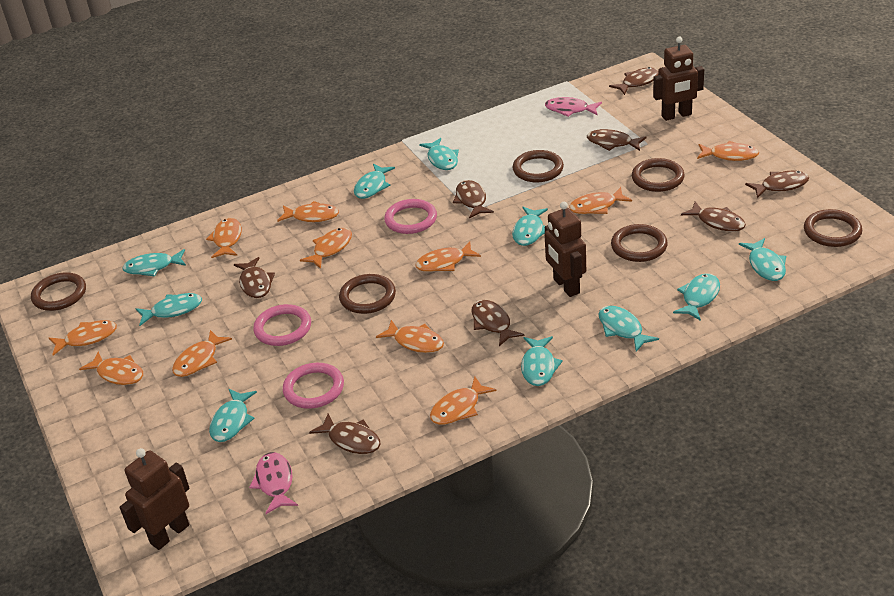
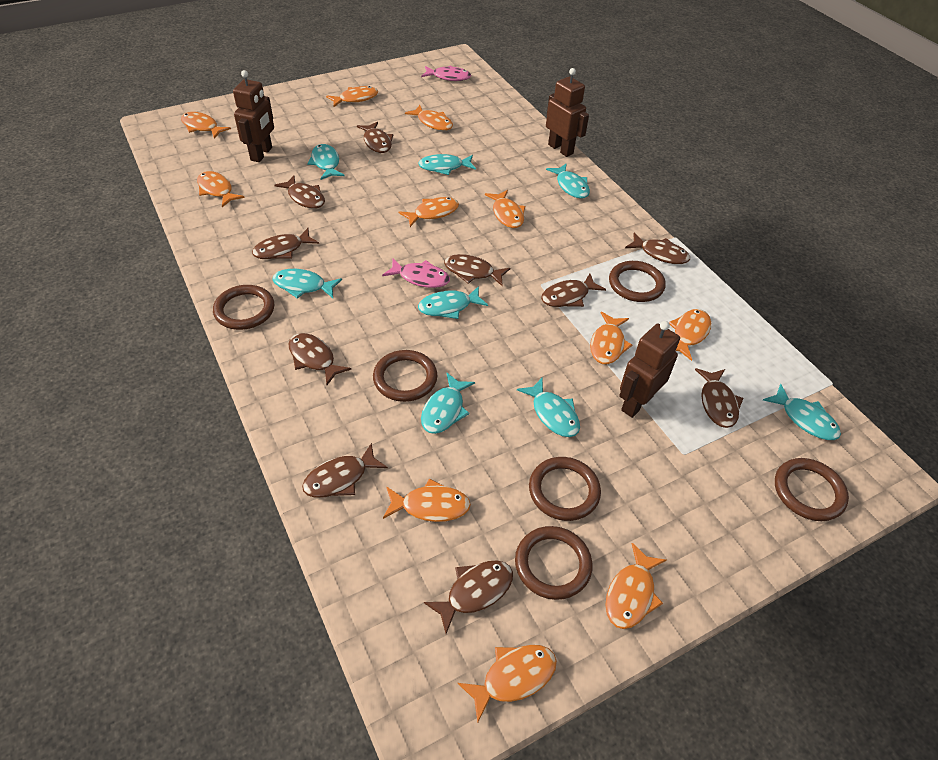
brown fish: 8 -> 10
pink ring: 3 -> 0
turquoise fish: 10 -> 8

